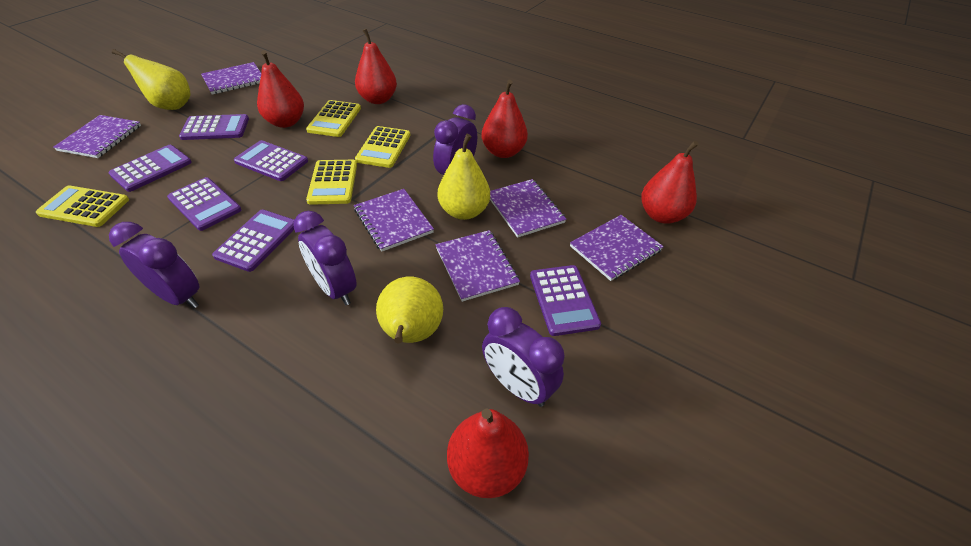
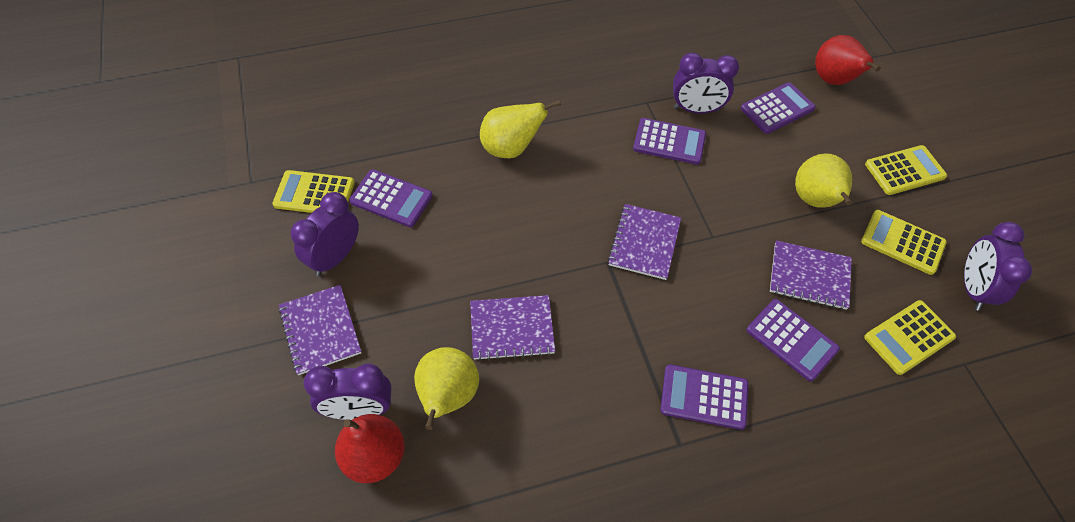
purple calculator: 6 -> 5
purple notebook: 6 -> 4
red pear: 5 -> 2

